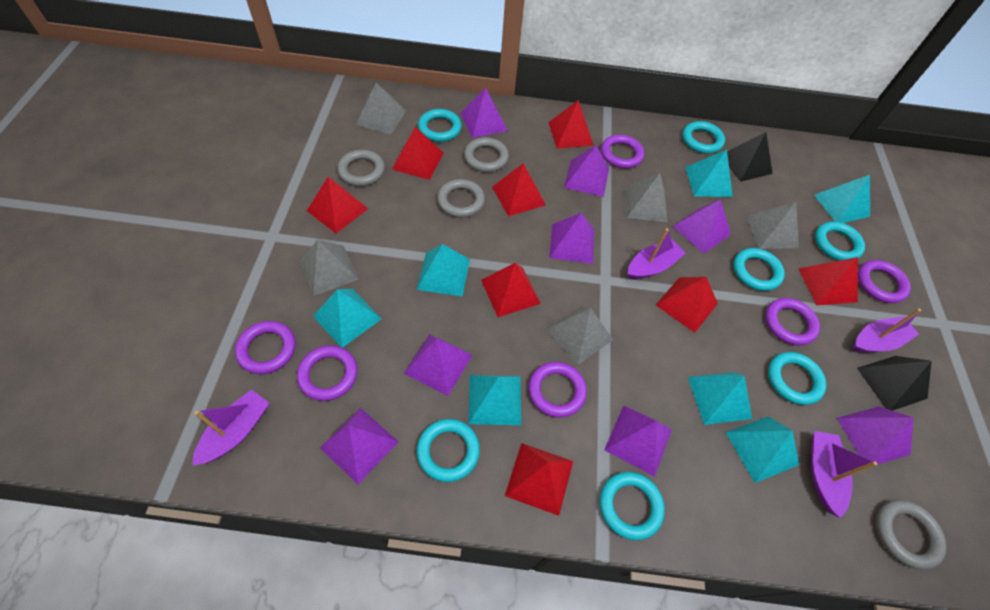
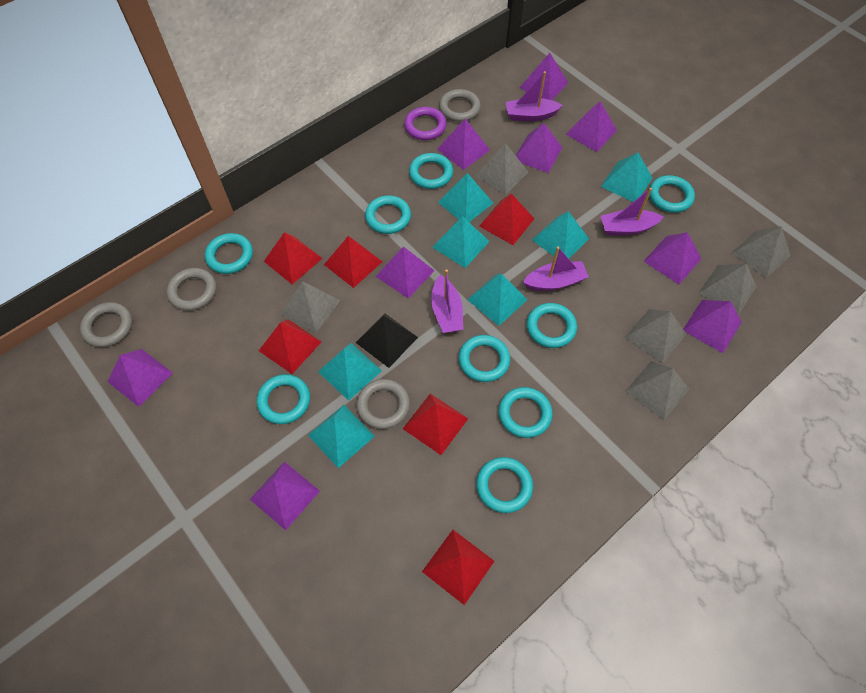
black pyramid: 2 -> 1
grey pyramid: 5 -> 6
purple pyramid: 8 -> 9
purple ring: 6 -> 1
red pyramid: 8 -> 6
turquoise ring: 7 -> 9

